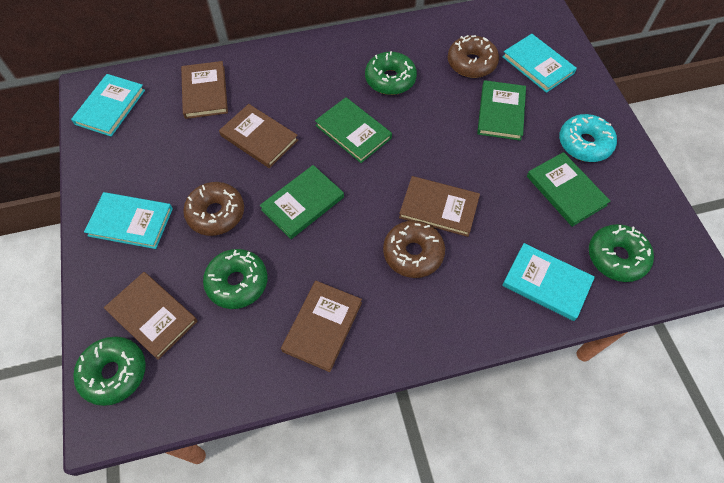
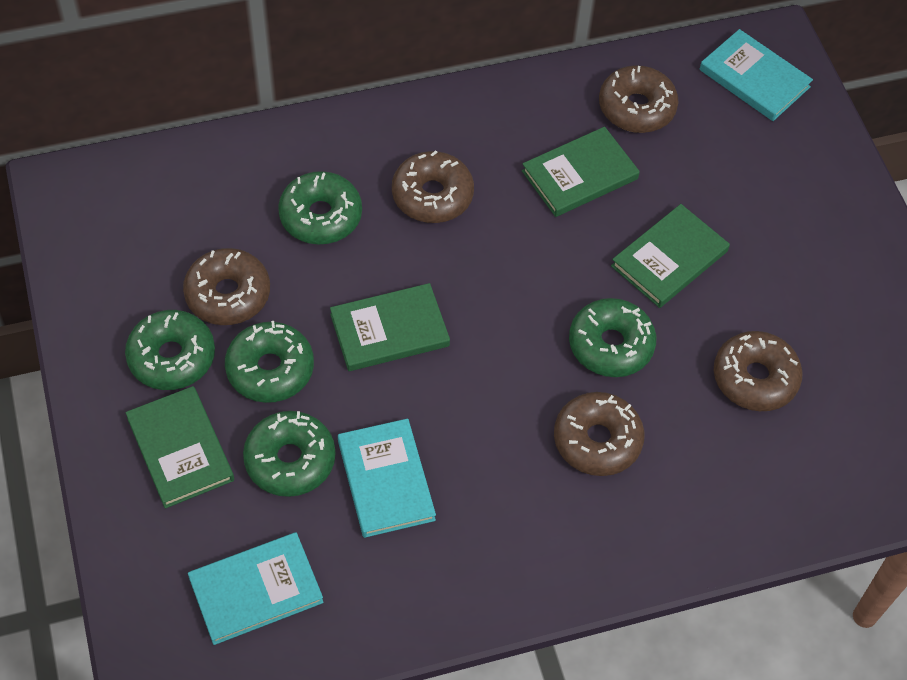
brown book: 5 -> 0
brown donut: 3 -> 5
green donut: 4 -> 5
turquoise book: 4 -> 3
turquoise donut: 1 -> 0

